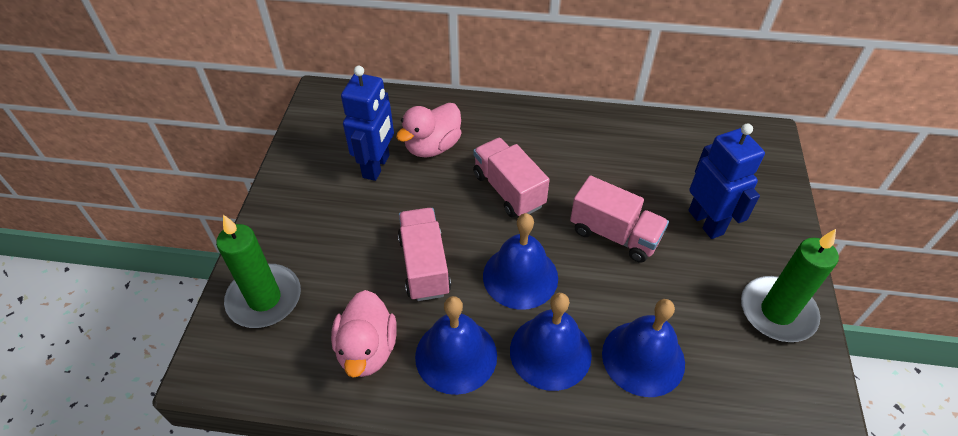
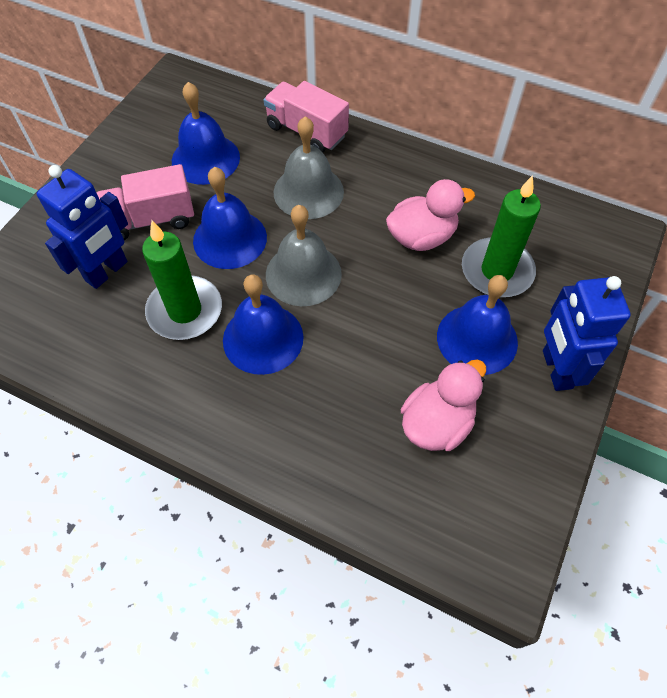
grey bell: 0 -> 2
pink truck: 3 -> 2

